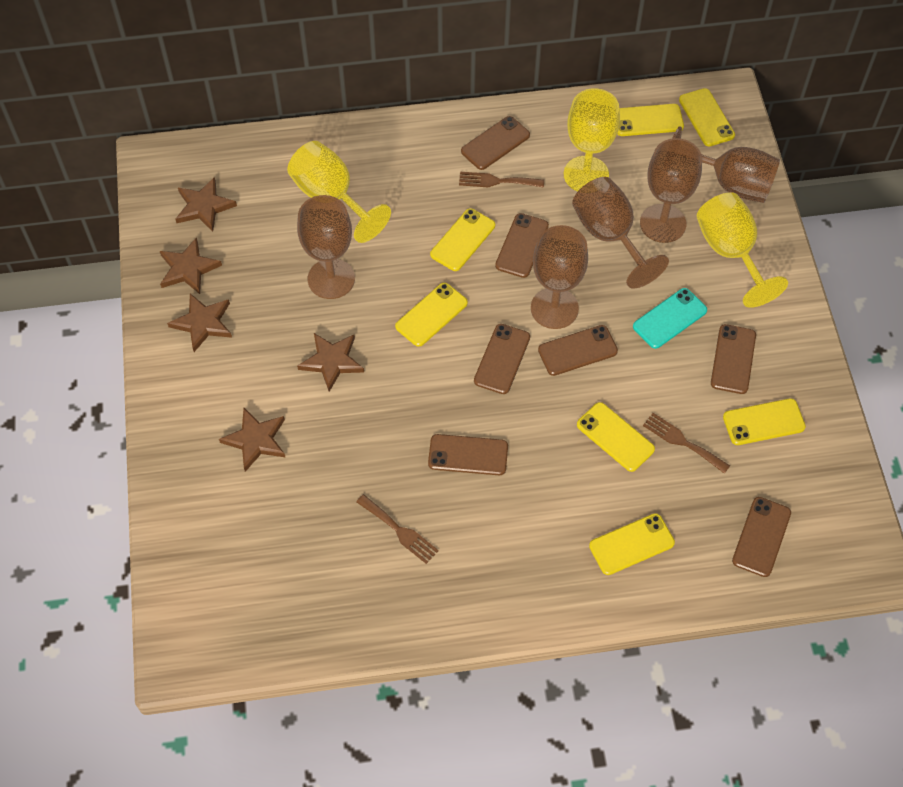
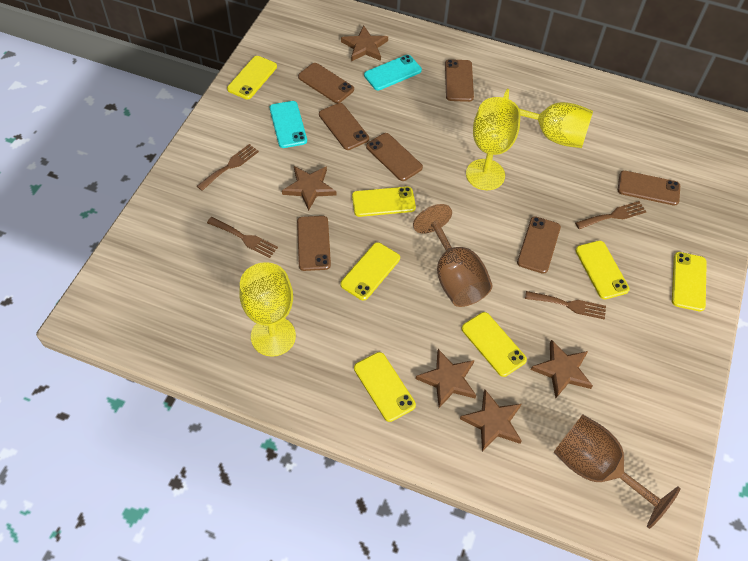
brown fork: 3 -> 4
brown goblet: 5 -> 2
turquoise phone: 1 -> 2

